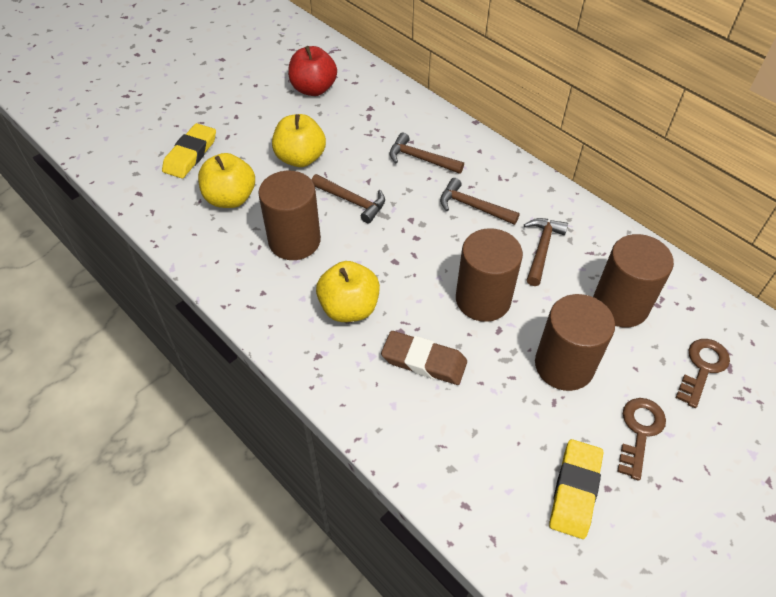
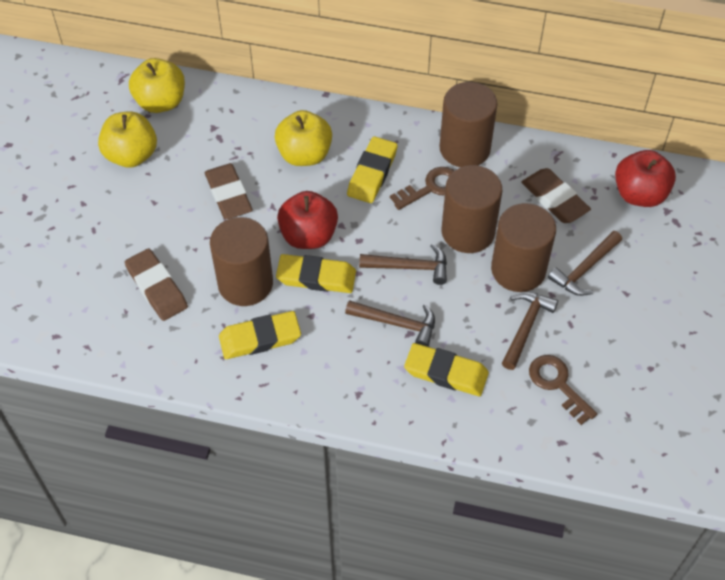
brown eraser: 1 -> 3
red apple: 1 -> 2
yellow eraser: 2 -> 4

